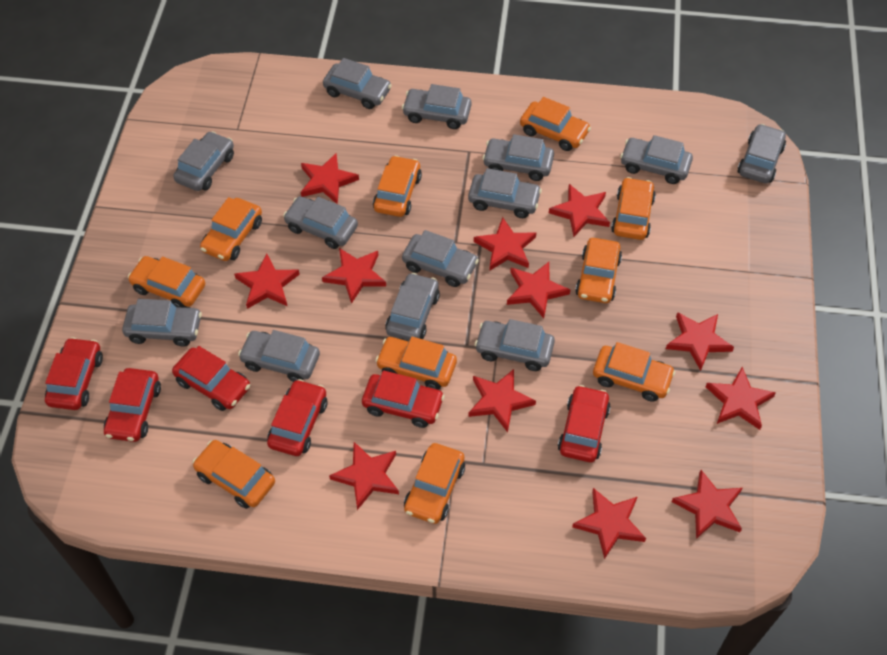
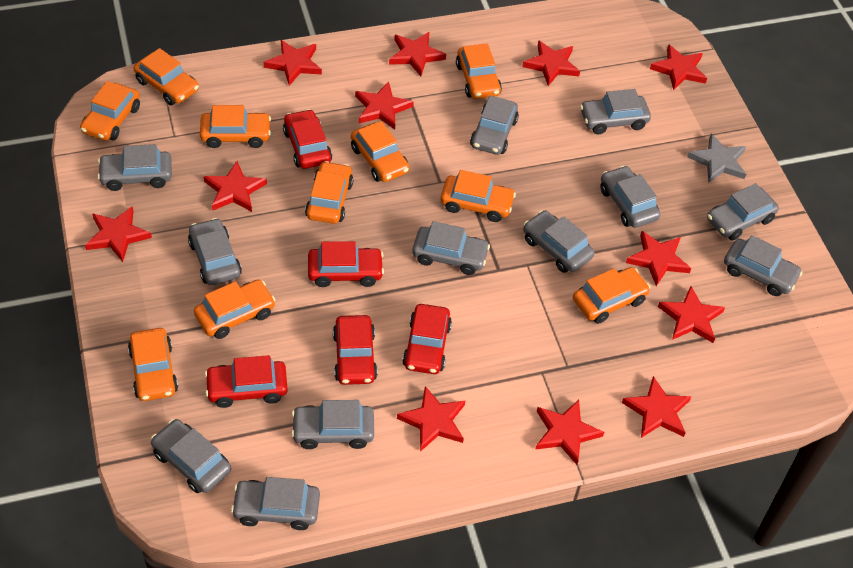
grey car: 13 -> 12
grey star: 0 -> 1
red car: 6 -> 5

